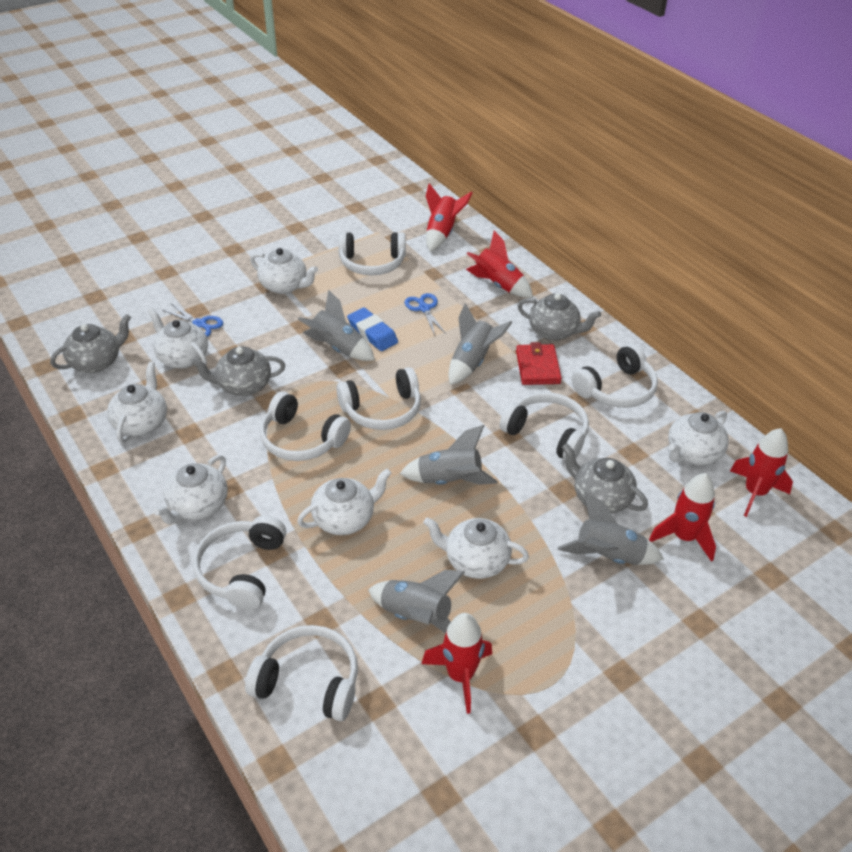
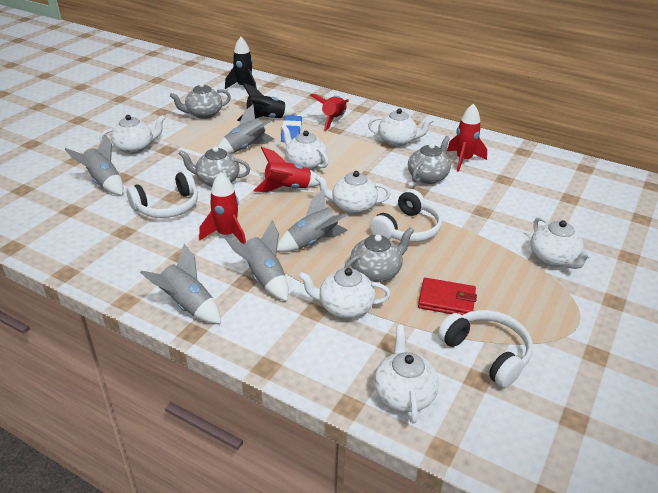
black rocket: 0 -> 2
blue scissors: 2 -> 0
red rocket: 5 -> 4
white headphones: 7 -> 3

